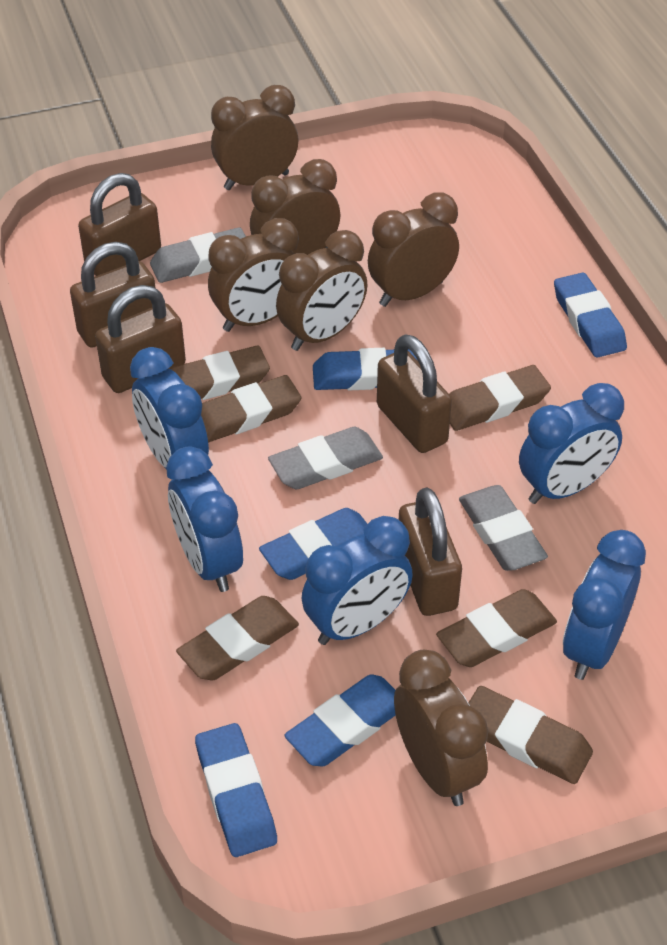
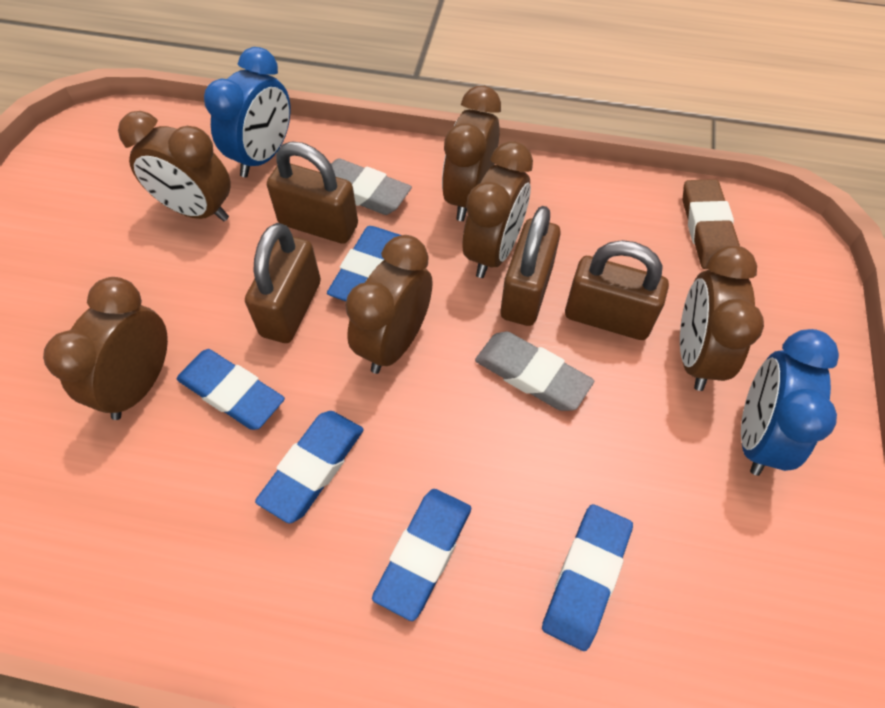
blue clock: 5 -> 2
brown eraser: 6 -> 1
brown padlock: 5 -> 4
grey eraser: 3 -> 2

